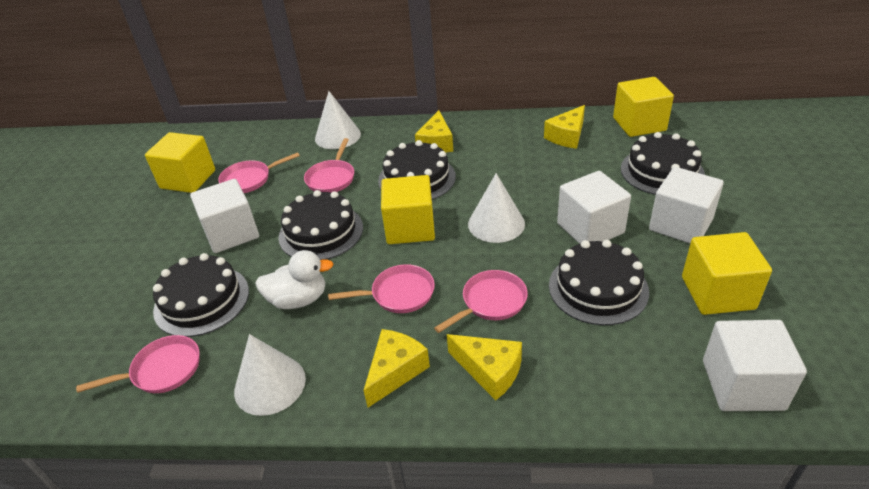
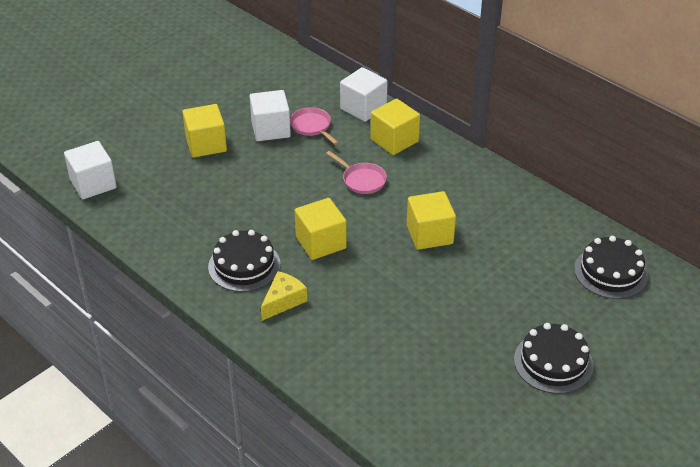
black cake: 5 -> 3
pink pan: 5 -> 2
white cone: 3 -> 0
white cube: 4 -> 3
white duck: 1 -> 0
yellow cheese: 4 -> 1

